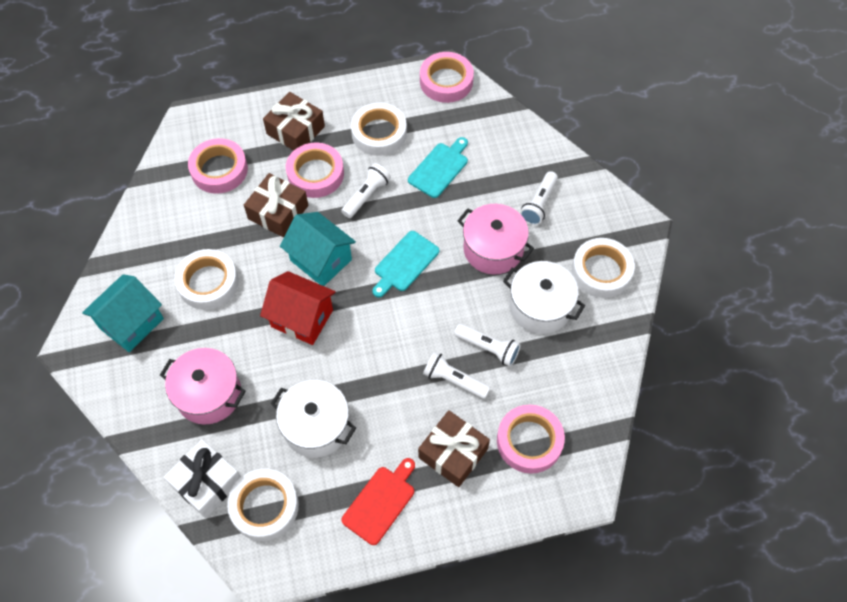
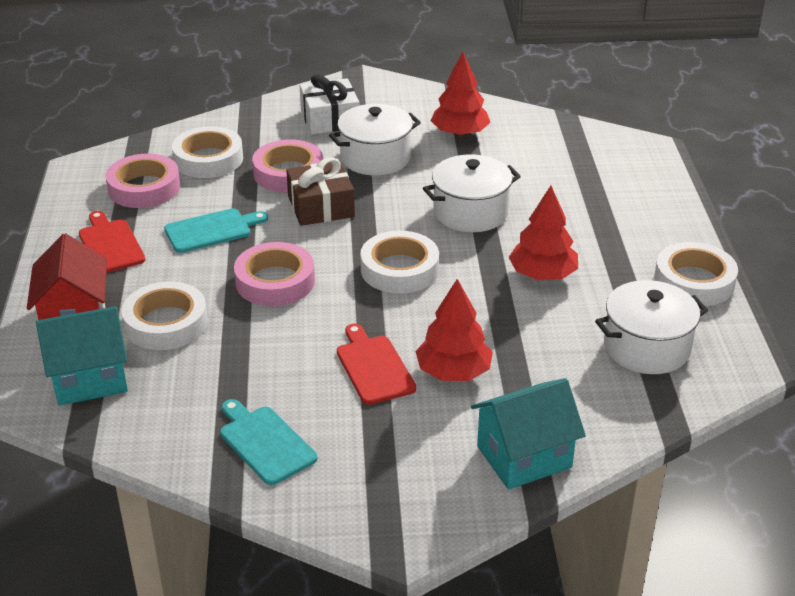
brown gift: 3 -> 1
pink pot: 2 -> 0
pink tape: 4 -> 3
red cutting board: 1 -> 2
red tree: 0 -> 3
white flashlight: 4 -> 0
white pot: 2 -> 3

